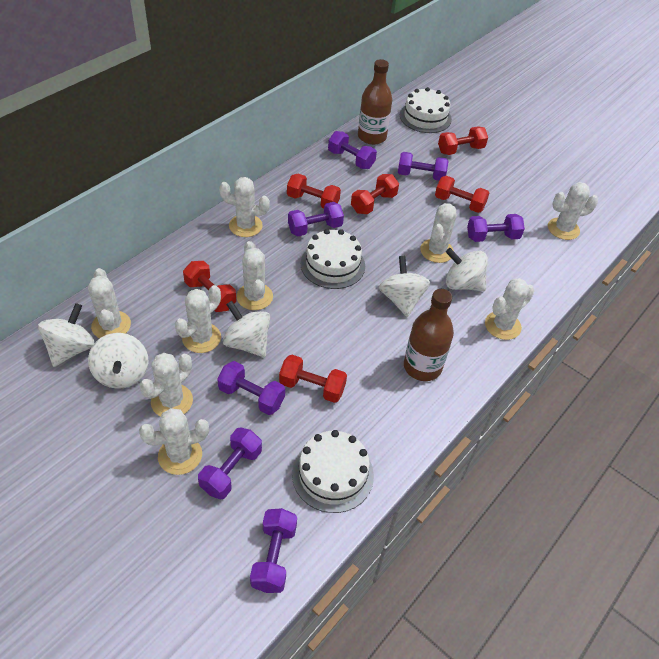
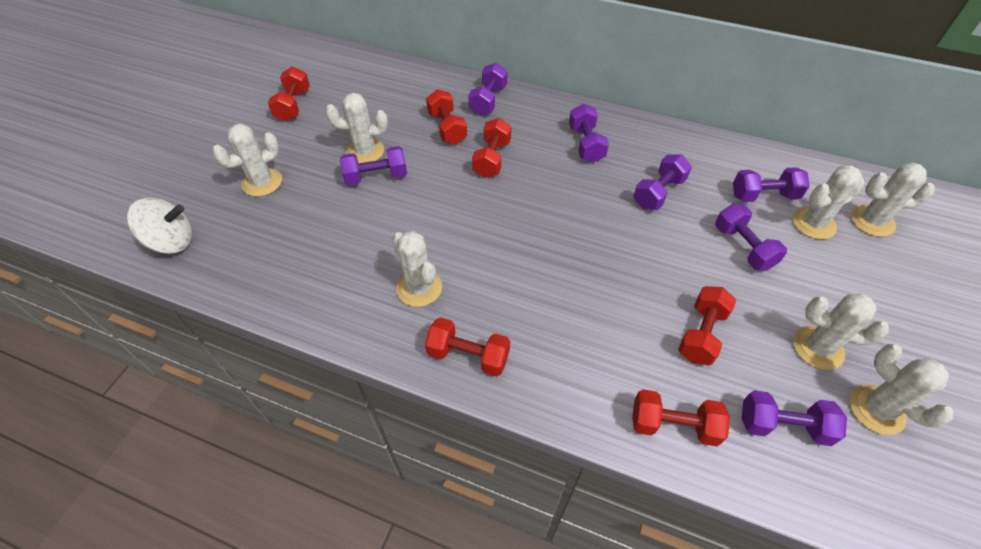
brown bottle: 2 -> 0
white cactus: 9 -> 7
white cake: 3 -> 0
white spinning top: 5 -> 1

